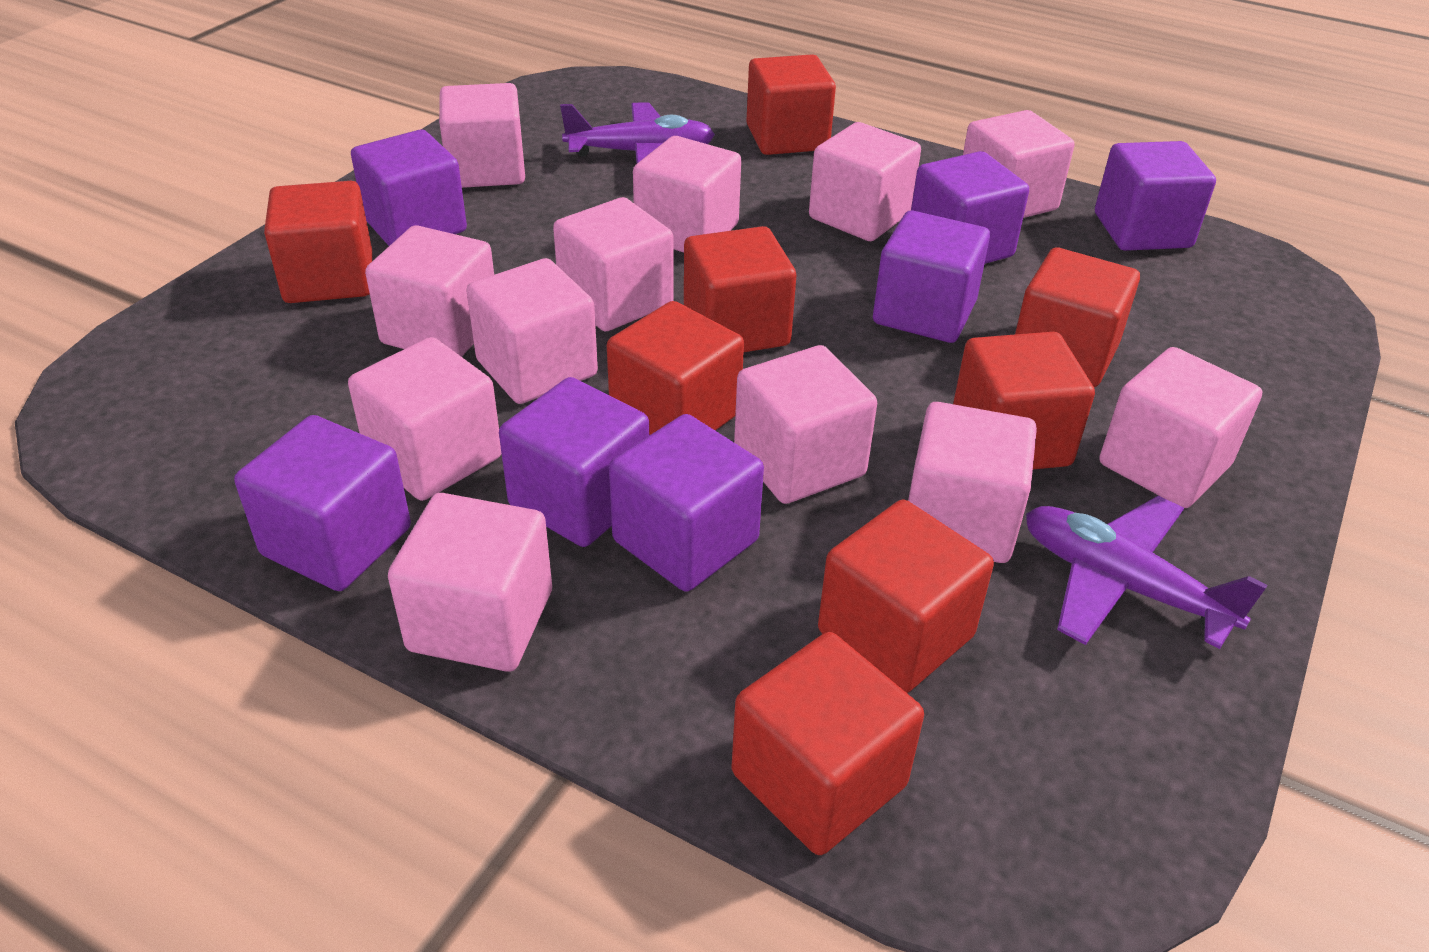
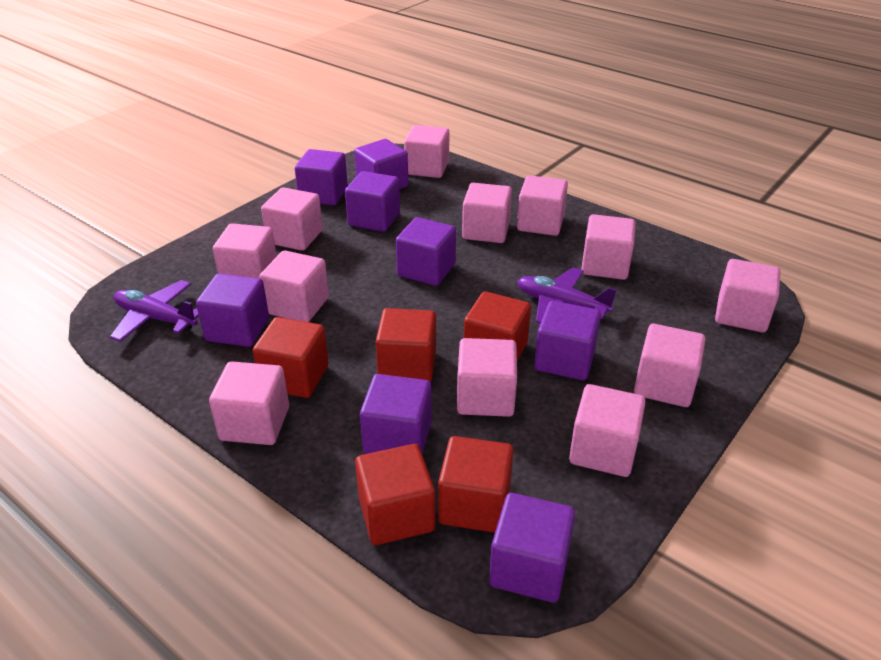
purple cube: 7 -> 8
red cube: 8 -> 5

